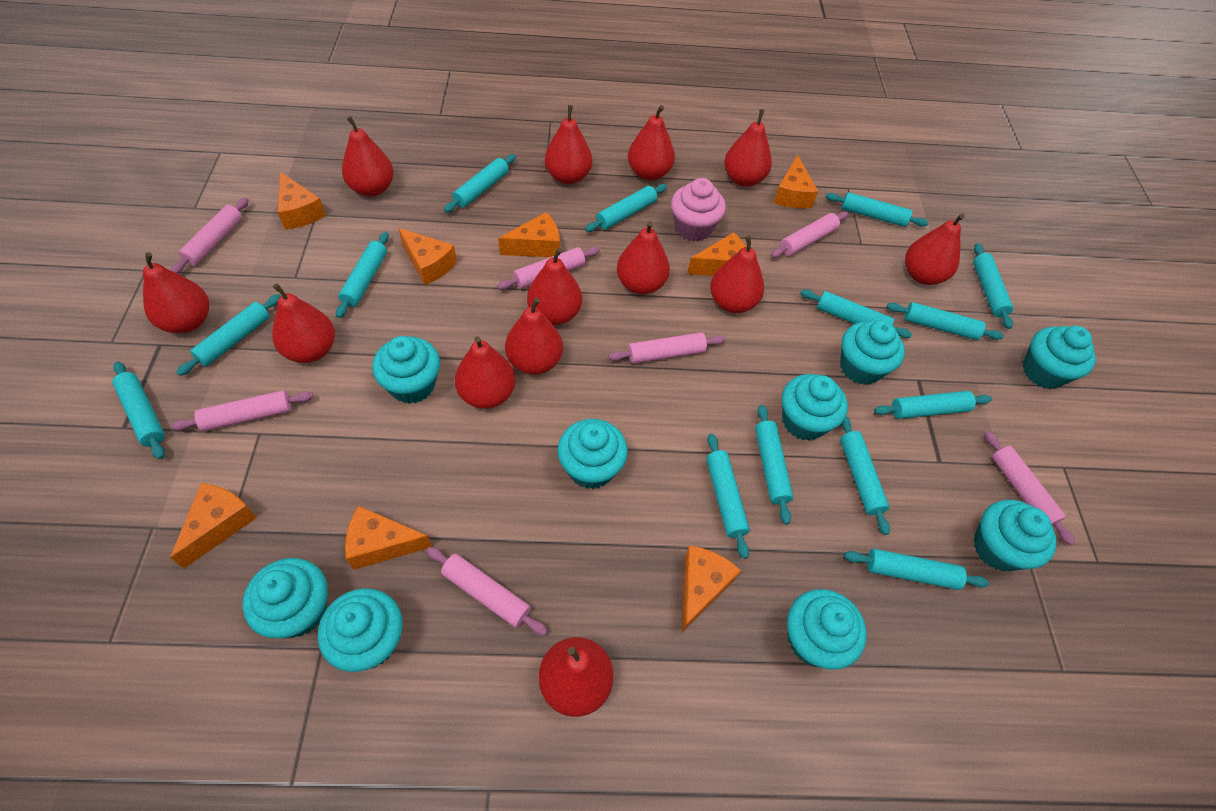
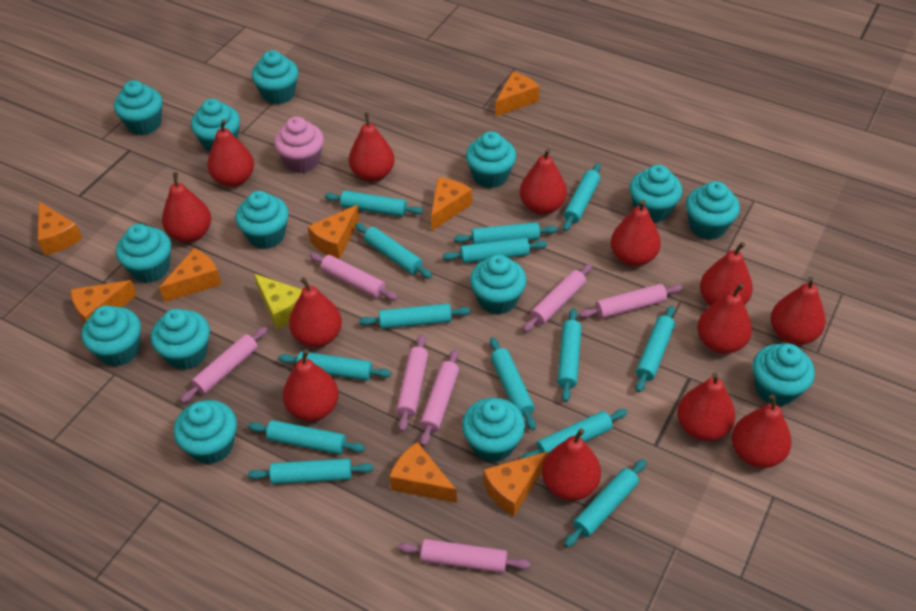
turquoise cupcake: 9 -> 14
yellow cheese: 0 -> 1

